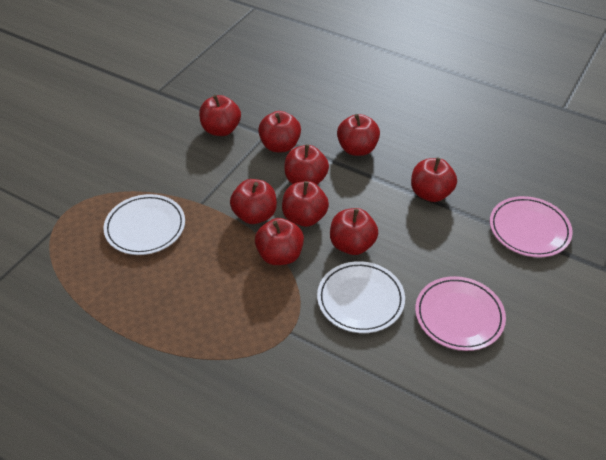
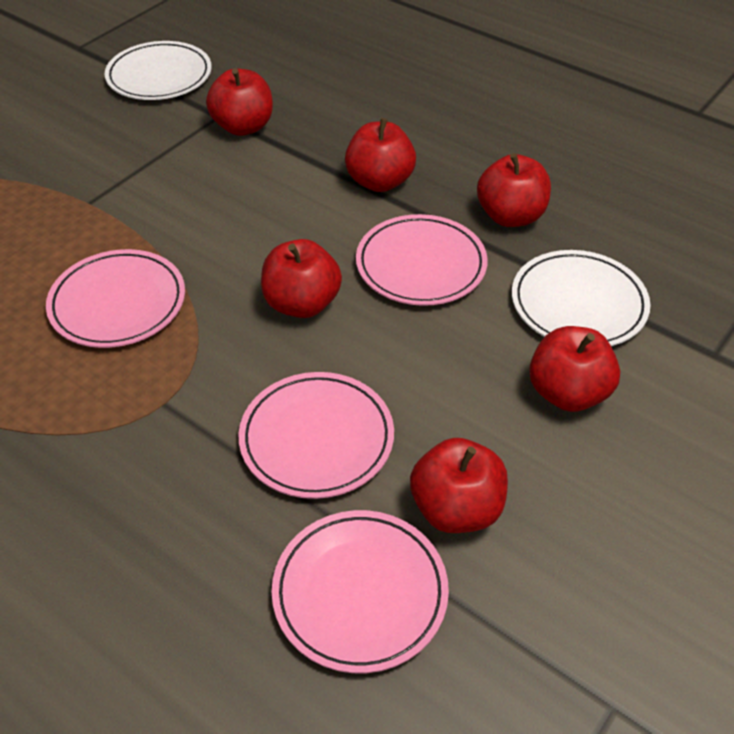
pink plate: 2 -> 4
red apple: 9 -> 6

